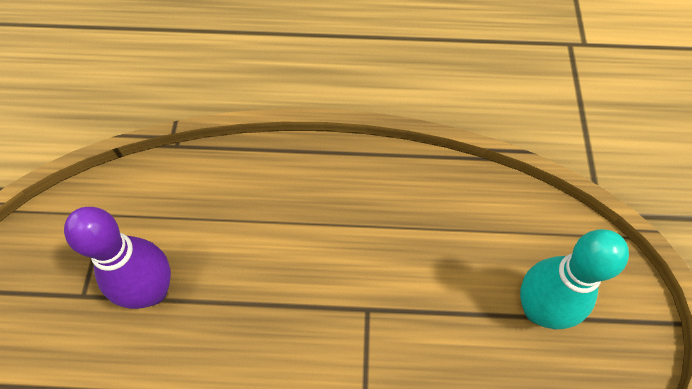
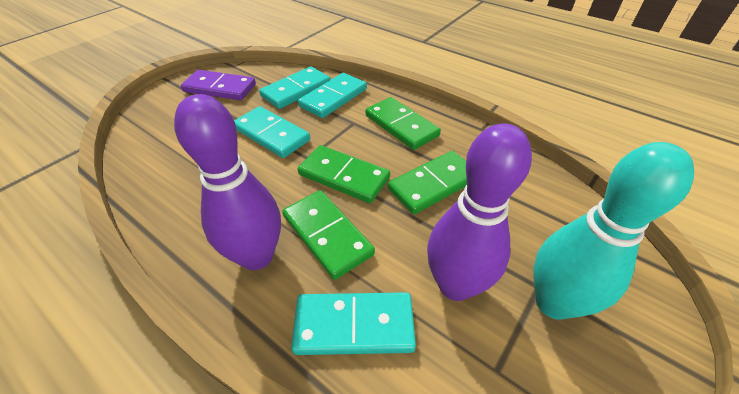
green domino: 0 -> 4
purple bowling pin: 1 -> 2
purple domino: 0 -> 1
turquoise domino: 0 -> 4

